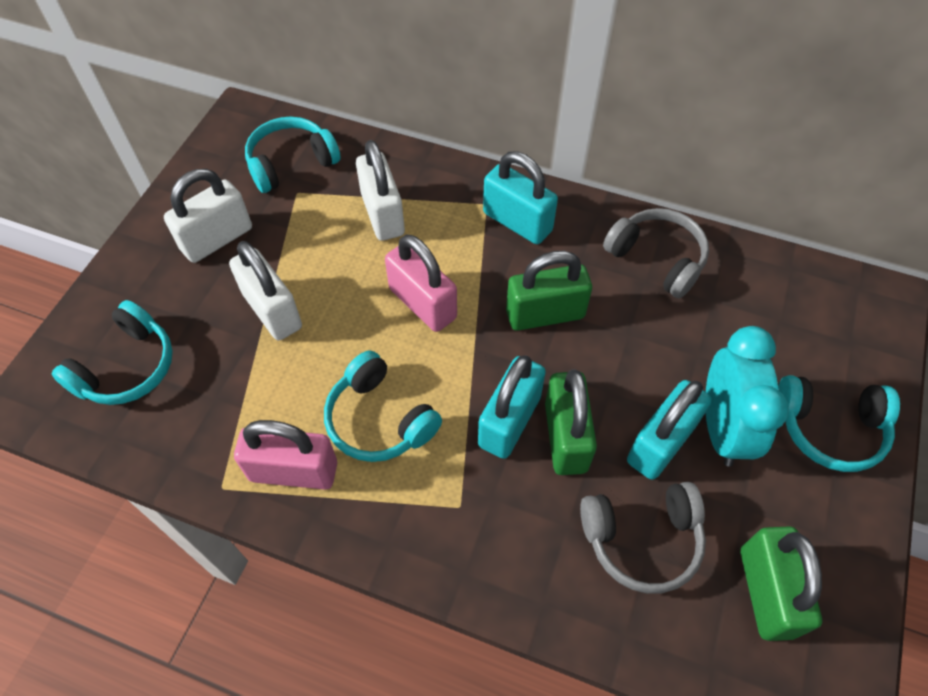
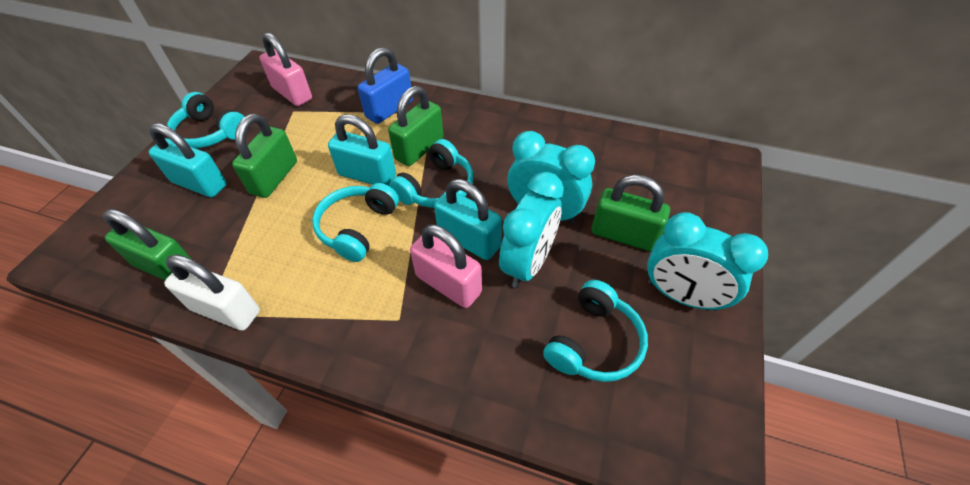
blue padlock: 0 -> 1
green padlock: 3 -> 4
grey headphones: 2 -> 0
turquoise clock: 1 -> 3
white padlock: 3 -> 1

